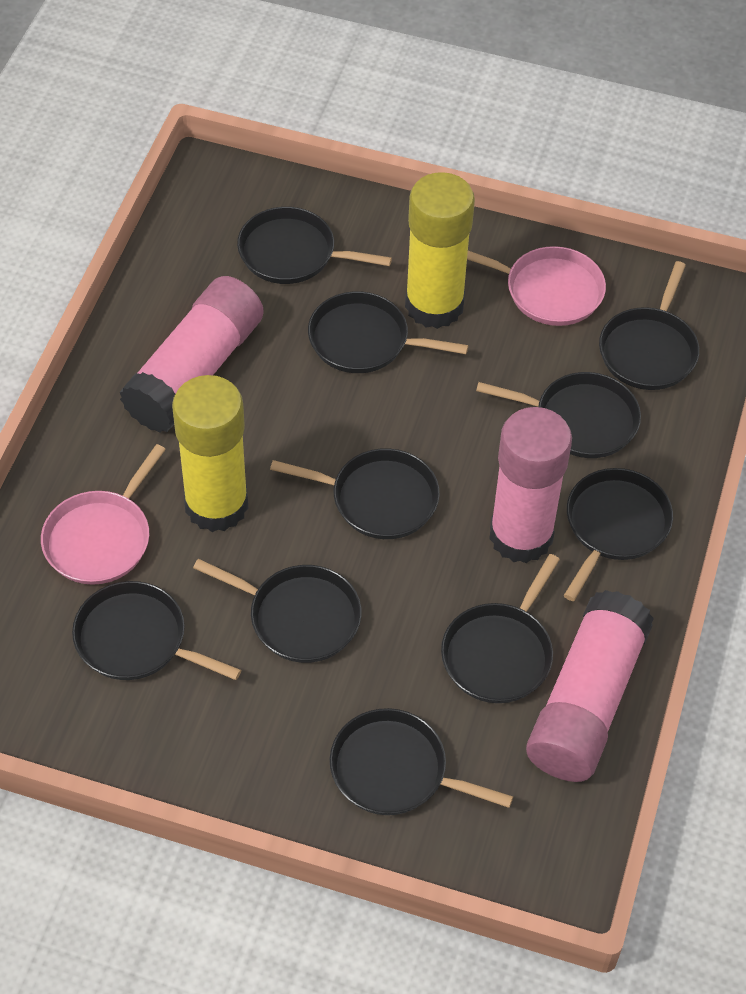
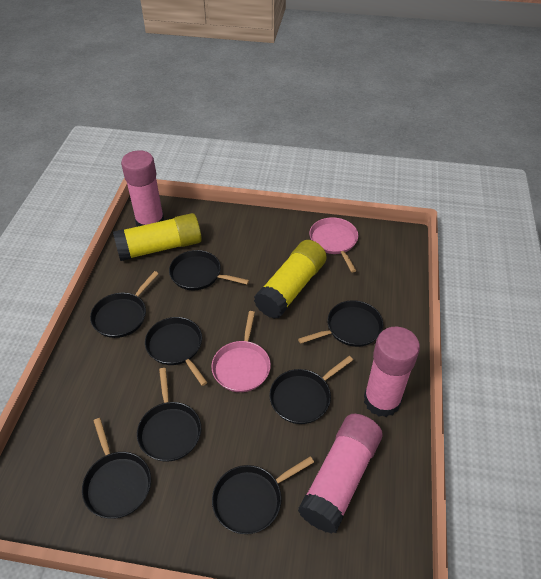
black pan: 10 -> 8

